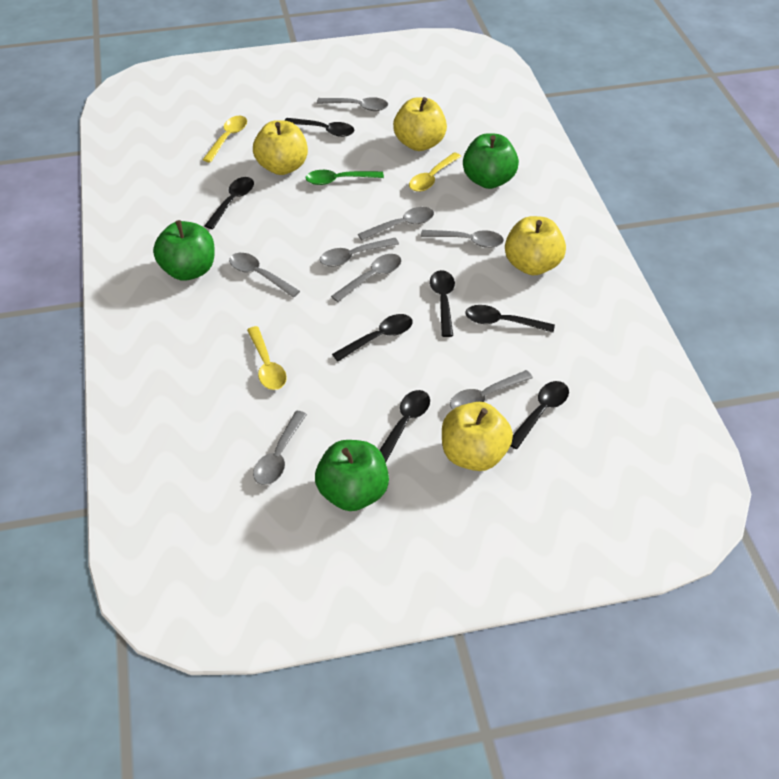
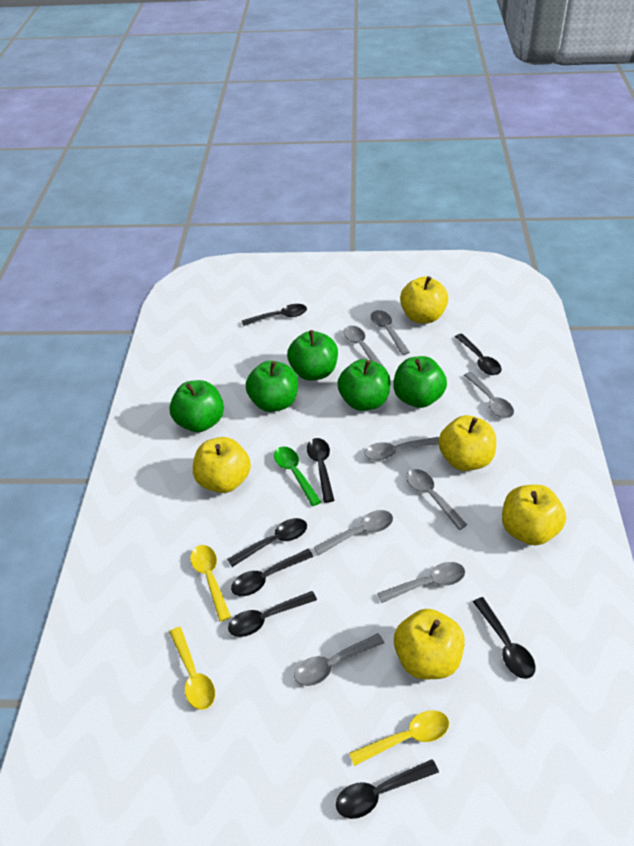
black spoon: 7 -> 8
green apple: 3 -> 5
yellow apple: 4 -> 5

